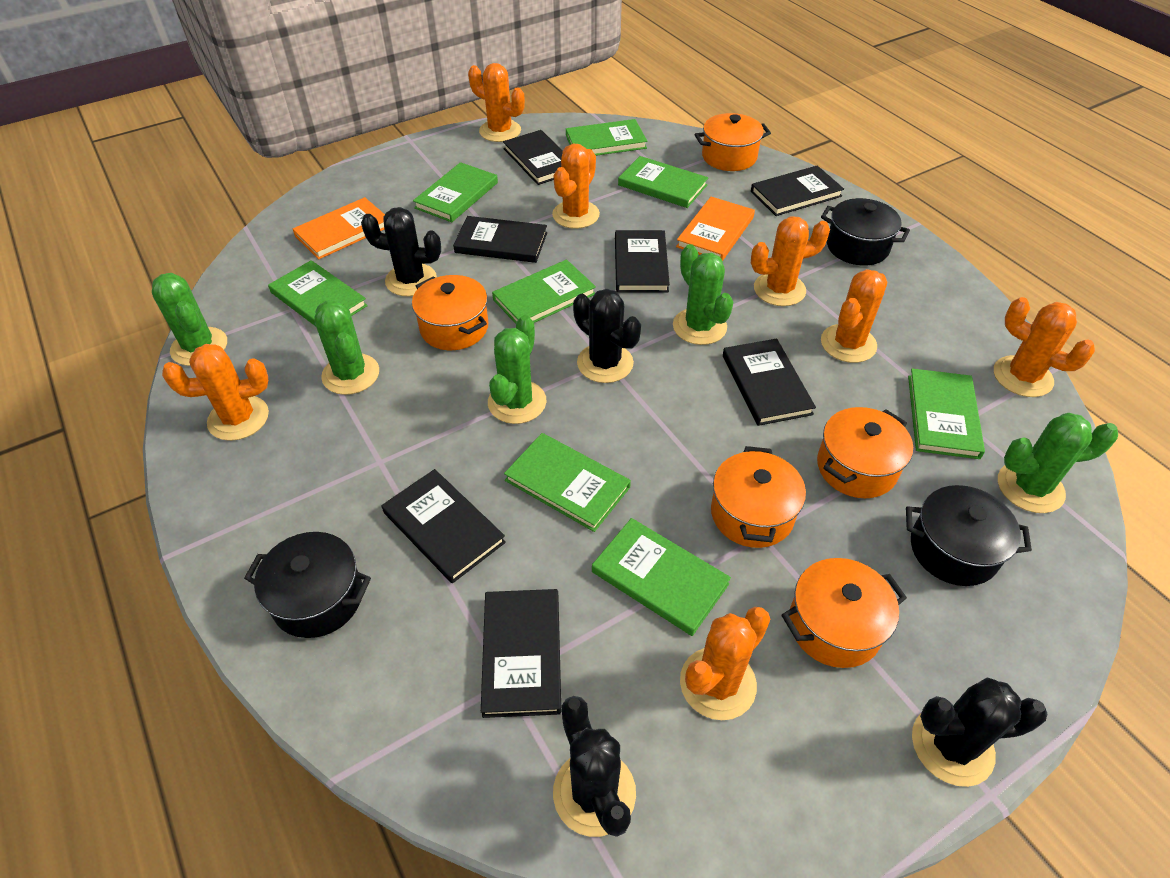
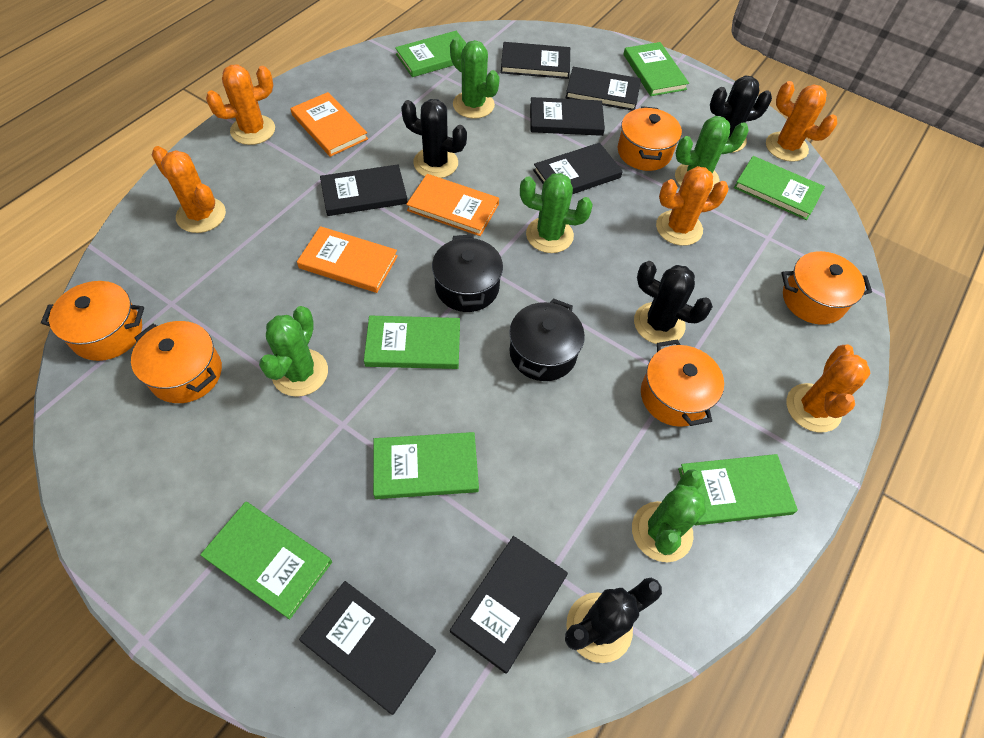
black pot: 3 -> 2
green book: 8 -> 7
orange book: 2 -> 3
orange cactus: 7 -> 5

